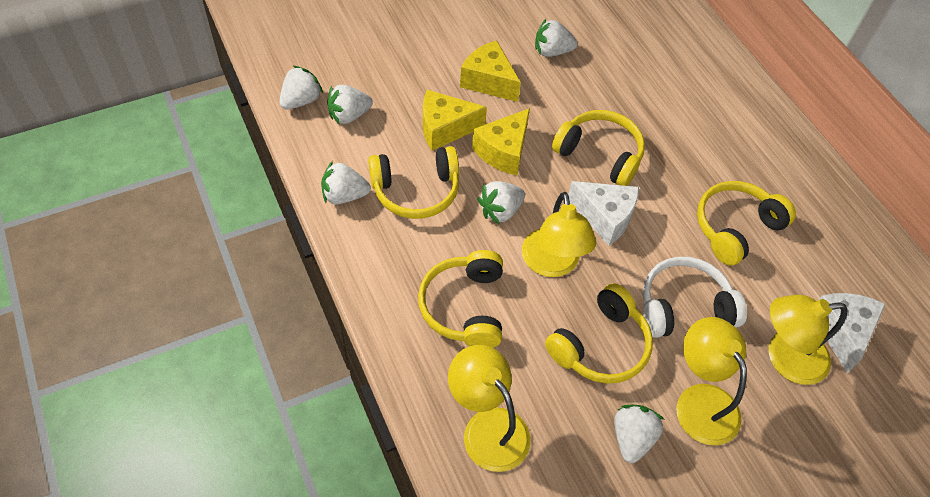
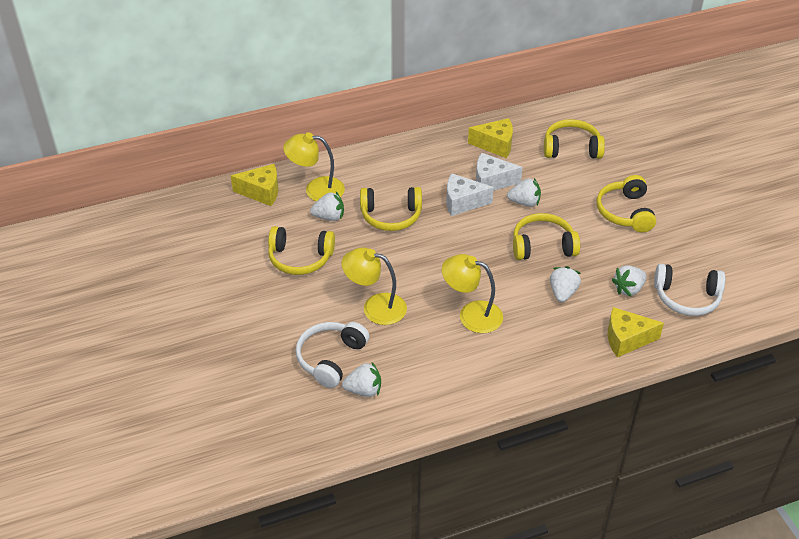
white headphones: 1 -> 2
white strawberry: 6 -> 5
yellow lamp: 4 -> 3

